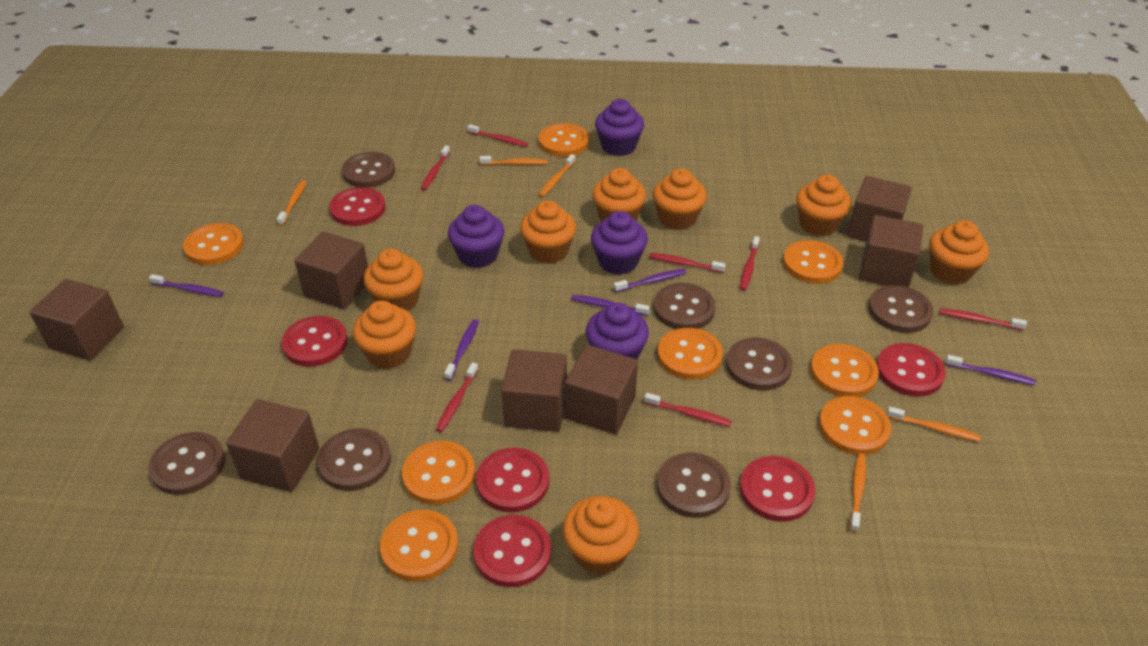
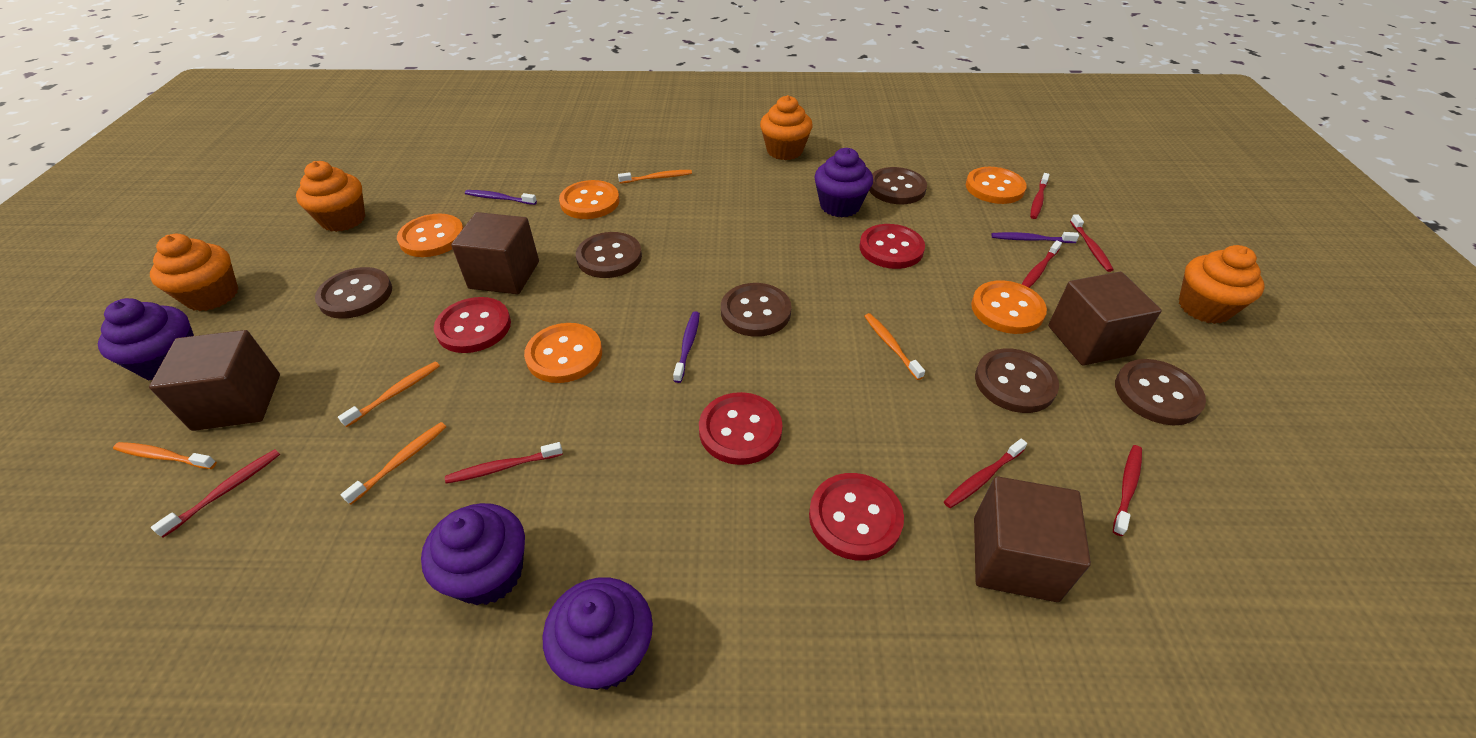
brown button: 7 -> 6
brown cube: 7 -> 4
orange button: 8 -> 5
orange cupcake: 8 -> 4
purple toothbrush: 5 -> 3
red button: 6 -> 4

